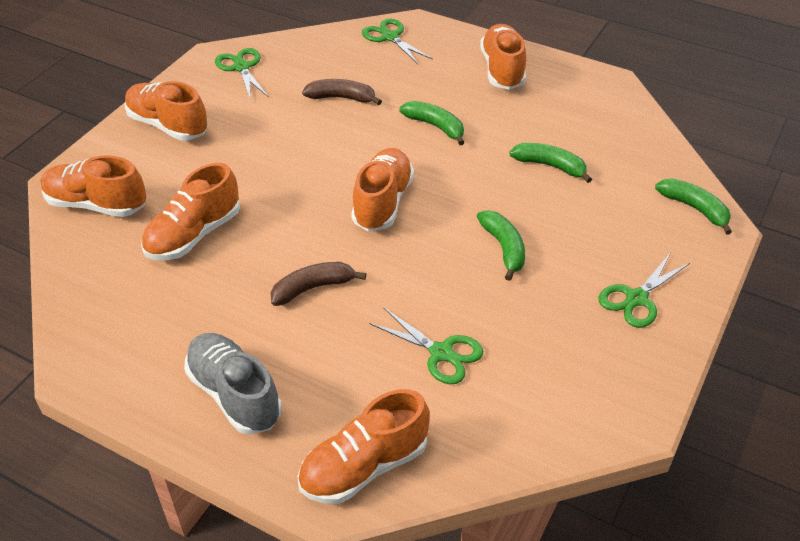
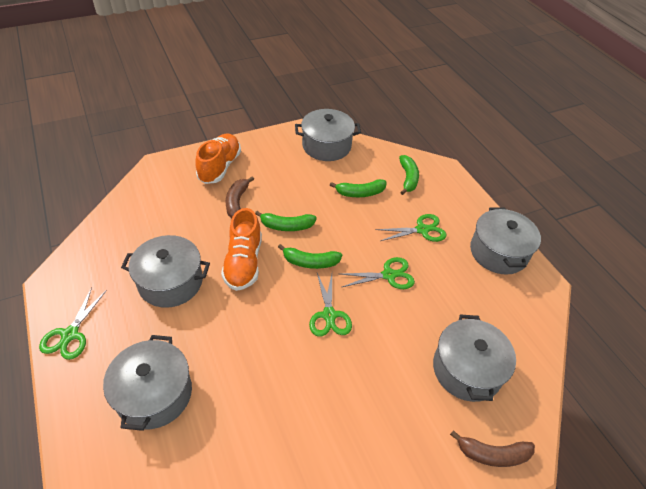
grey pot: 0 -> 5
grey shoe: 1 -> 0
orange shoe: 6 -> 2

